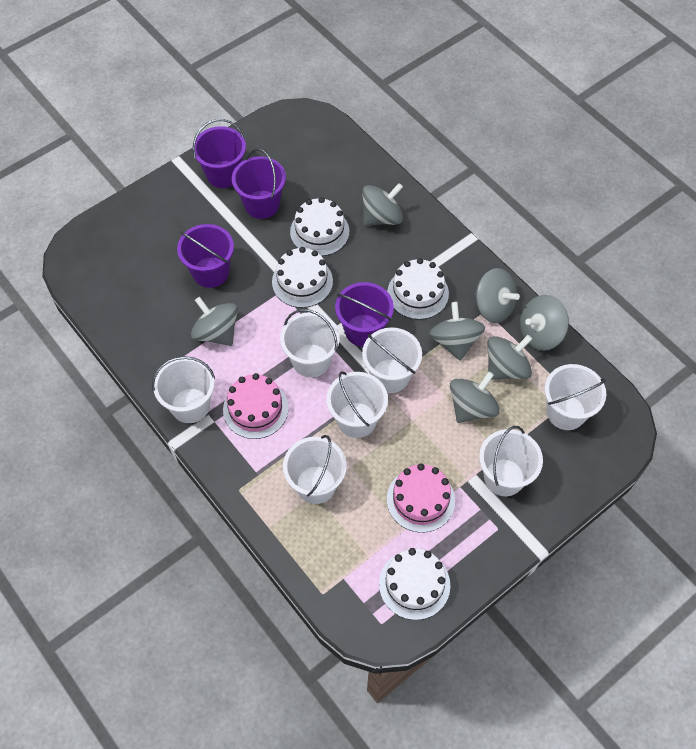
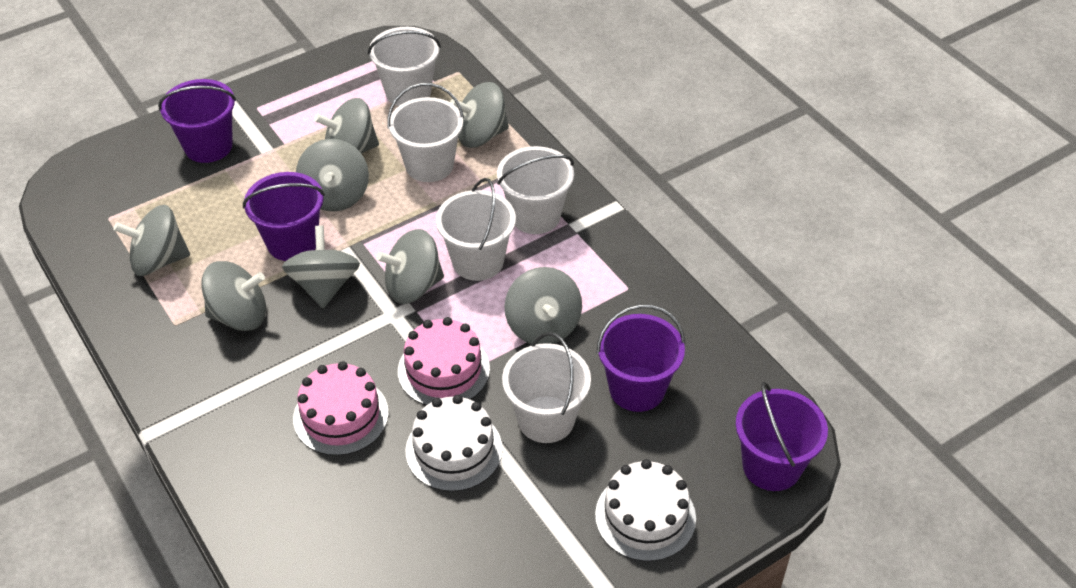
grey spinning top: 7 -> 8
white bucket: 7 -> 5
white cake: 4 -> 2

